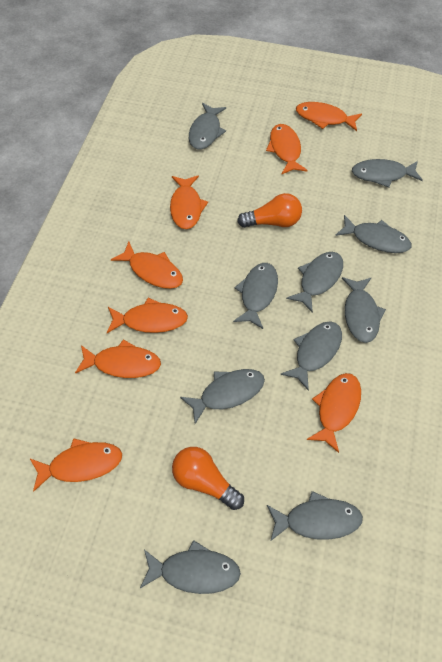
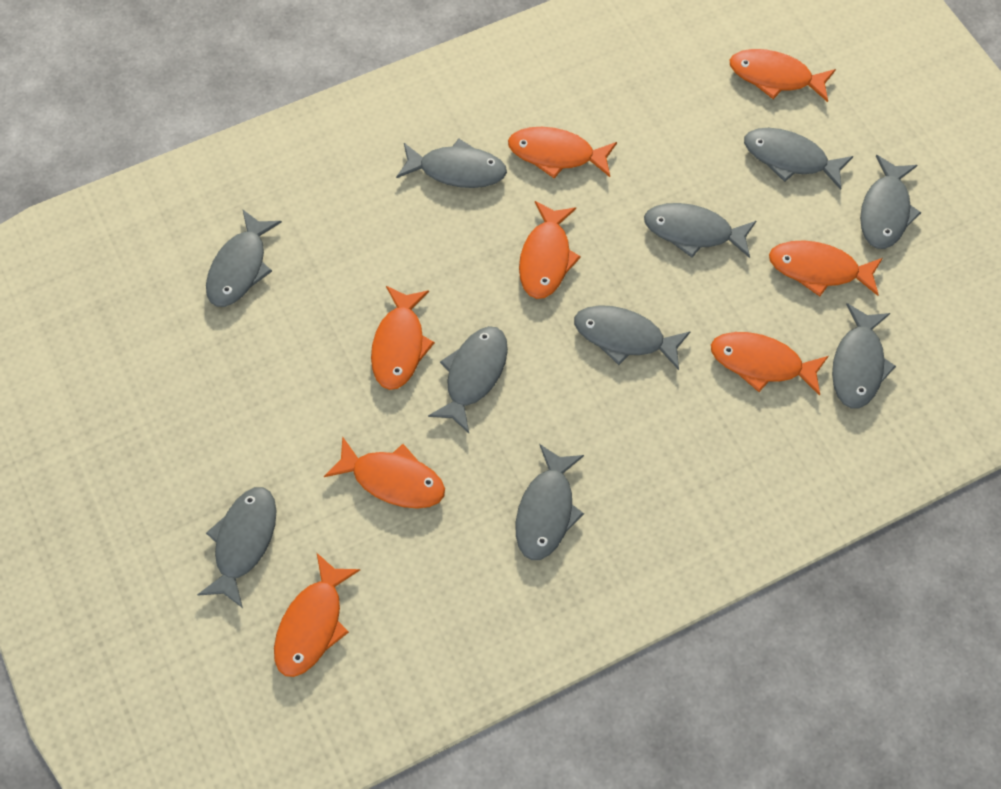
orange light bulb: 2 -> 0

